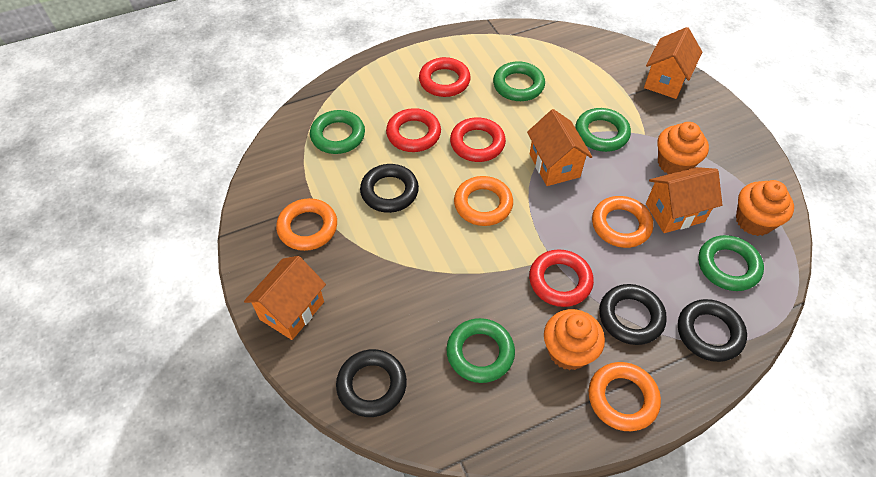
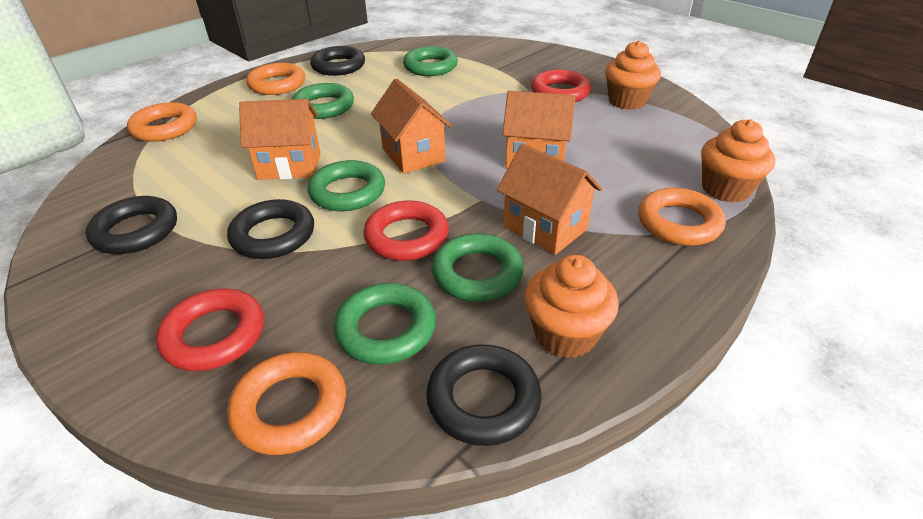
red ring: 4 -> 3

